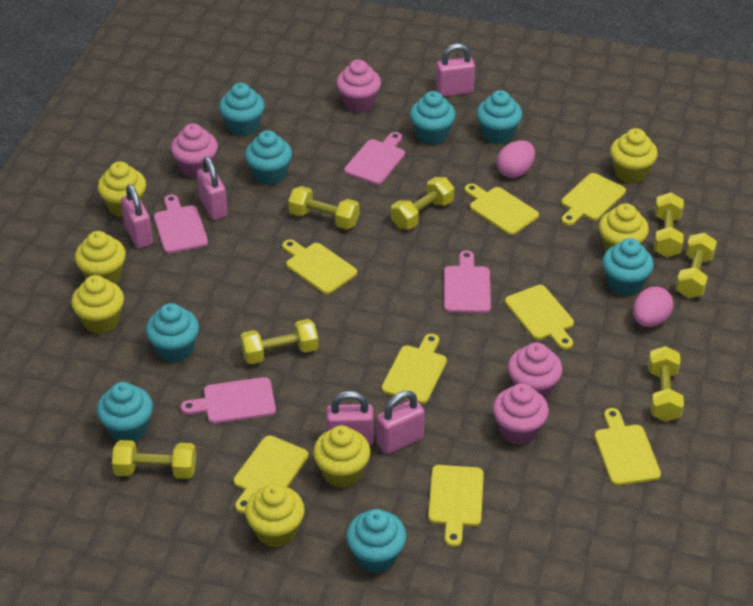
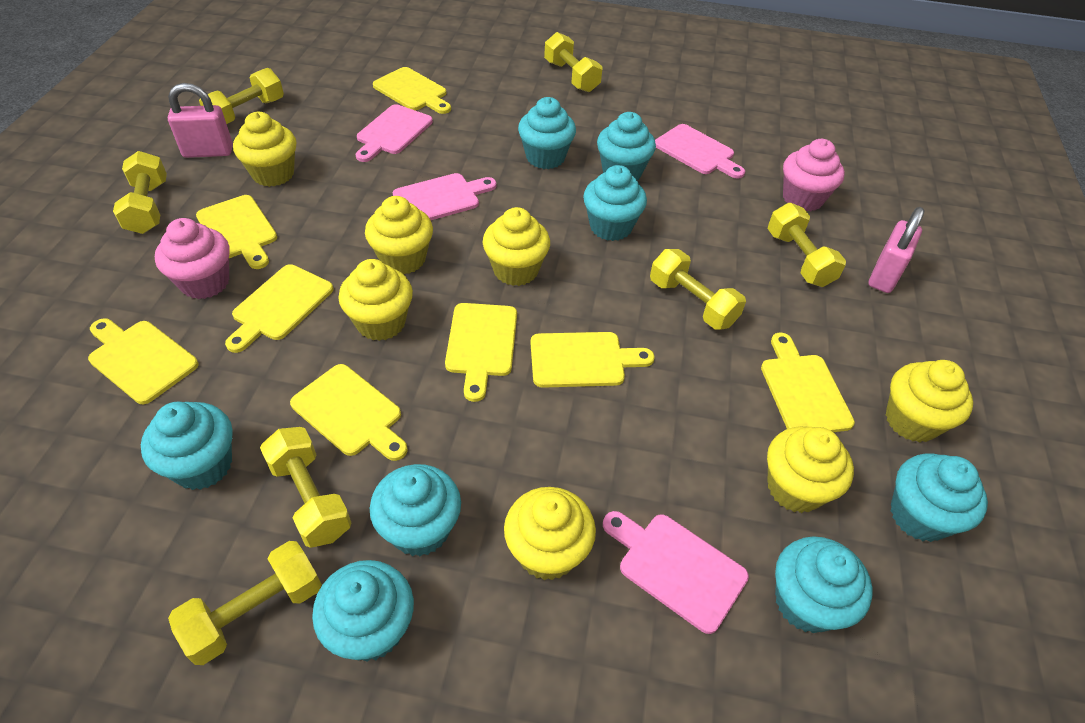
pink cupcake: 4 -> 2
pink egg: 2 -> 0
pink padlock: 5 -> 2

